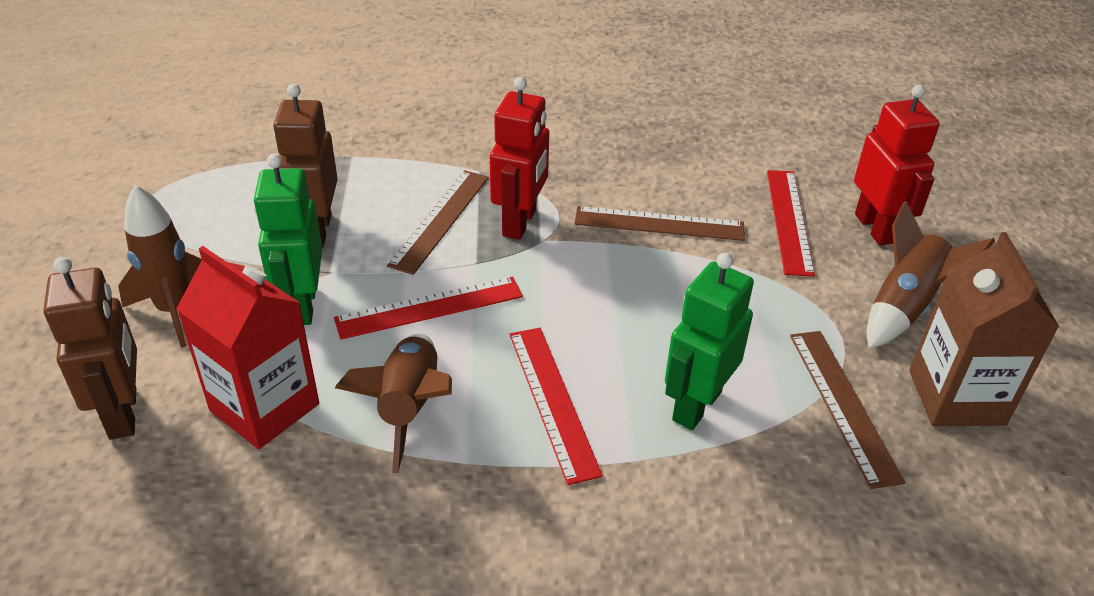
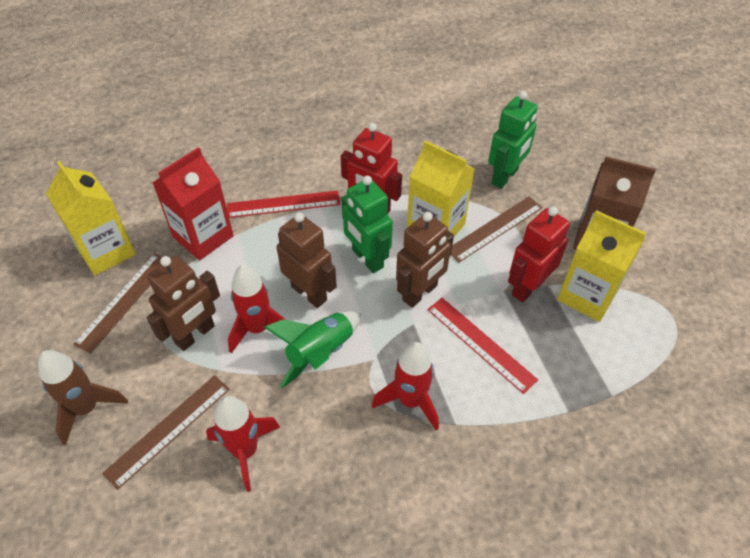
brown robot: 2 -> 3
brown rocket: 3 -> 1
green rocket: 0 -> 1
red rocket: 0 -> 3
red ruler: 3 -> 2
yellow carton: 0 -> 3

